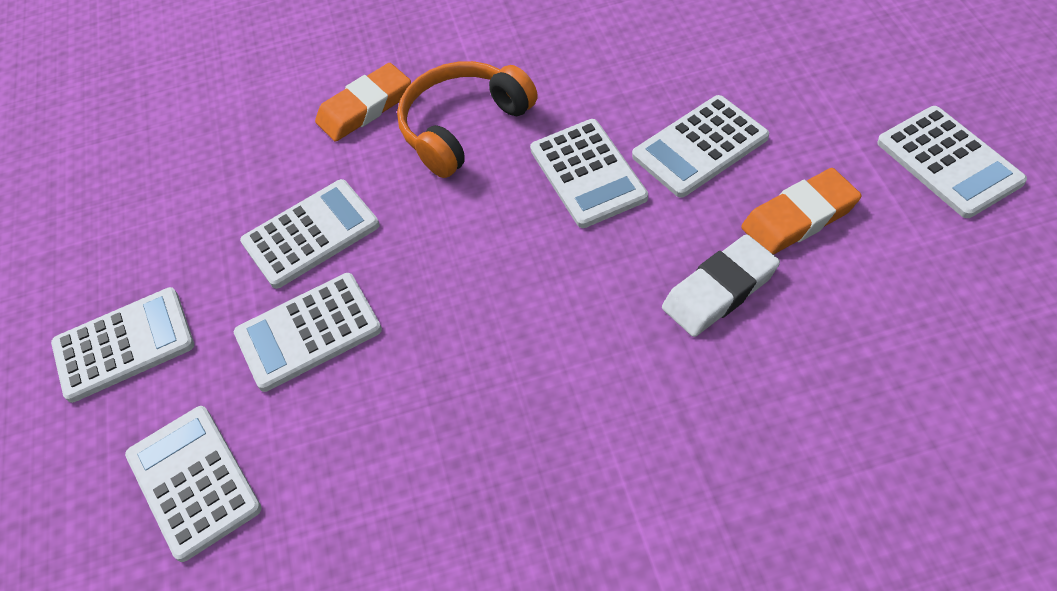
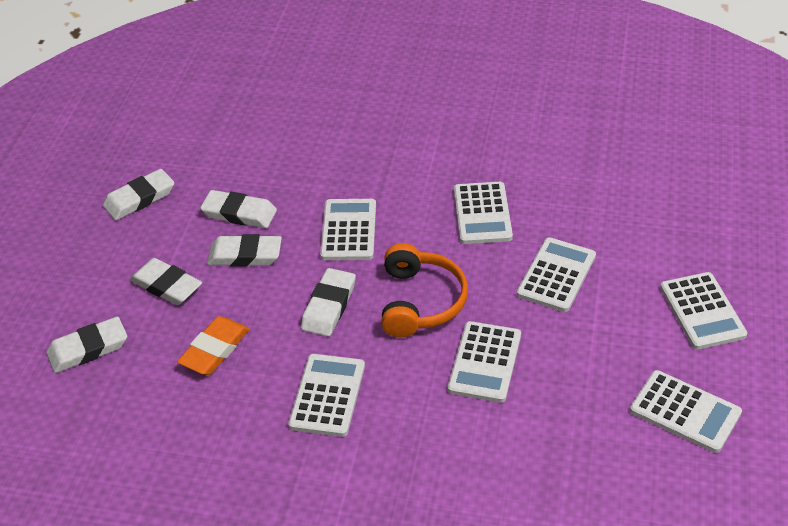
orange eraser: 2 -> 1
white eraser: 1 -> 6

